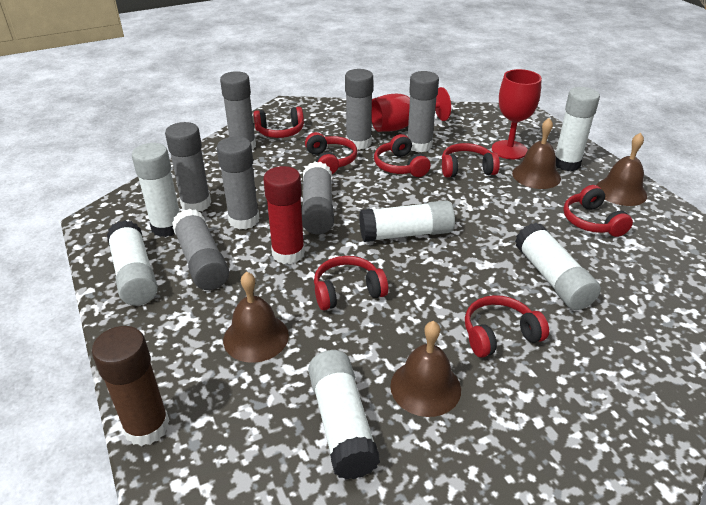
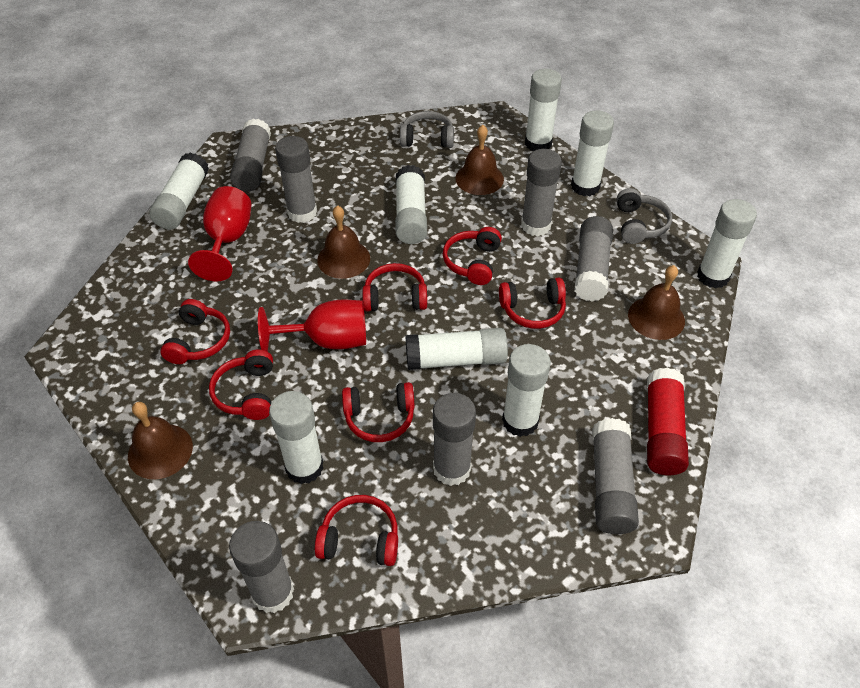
brown glue stick: 1 -> 0
grey headphones: 0 -> 2
white glue stick: 6 -> 8

